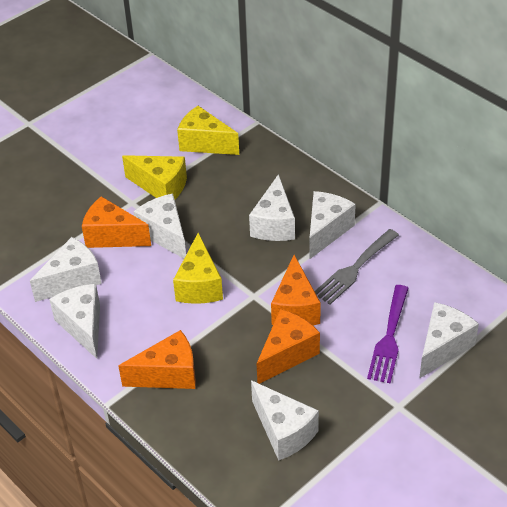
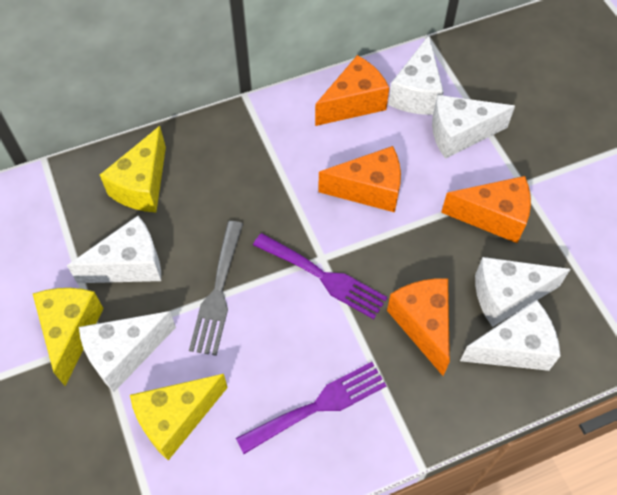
purple fork: 1 -> 2
white cheese: 7 -> 6

